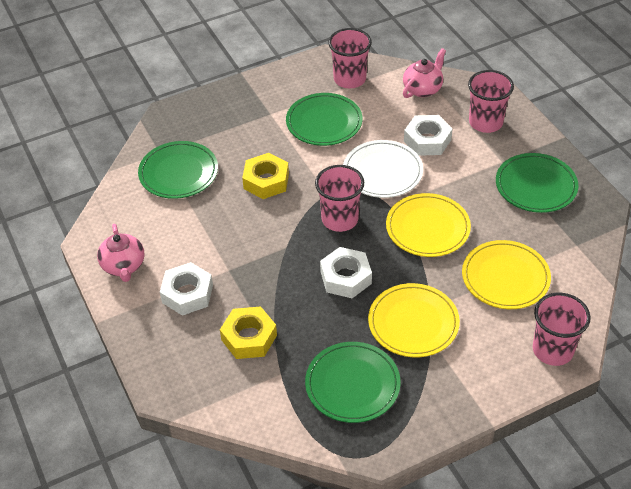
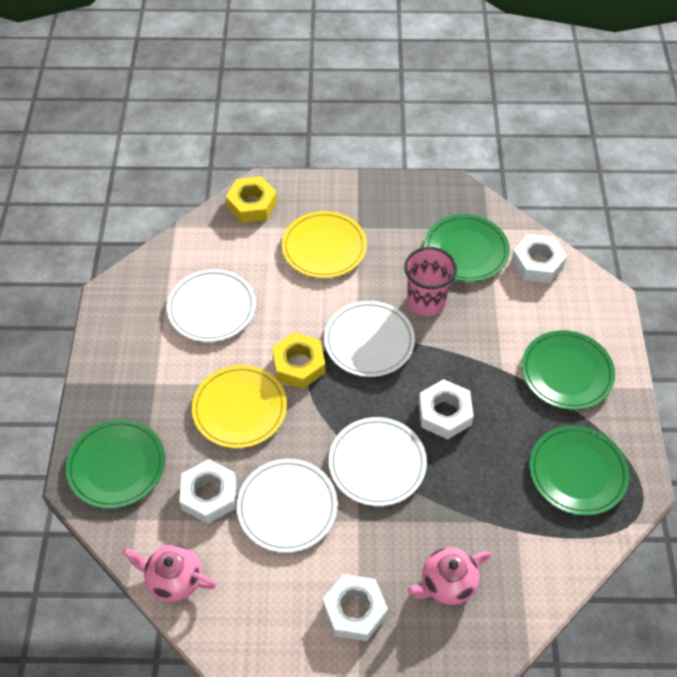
pink cup: 4 -> 1
white nut: 3 -> 4
white plate: 1 -> 4
yellow plate: 3 -> 2

